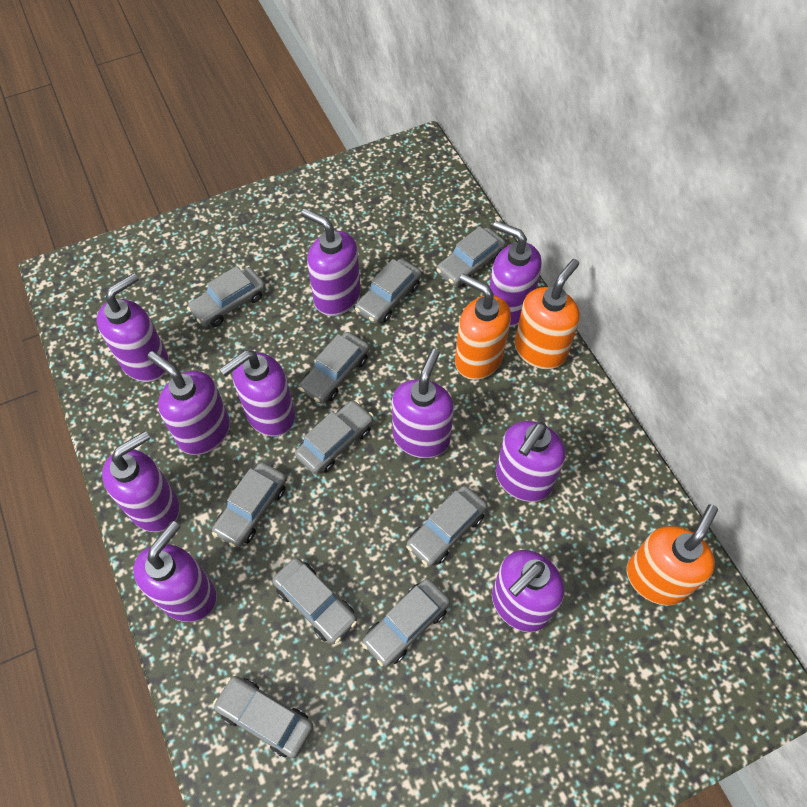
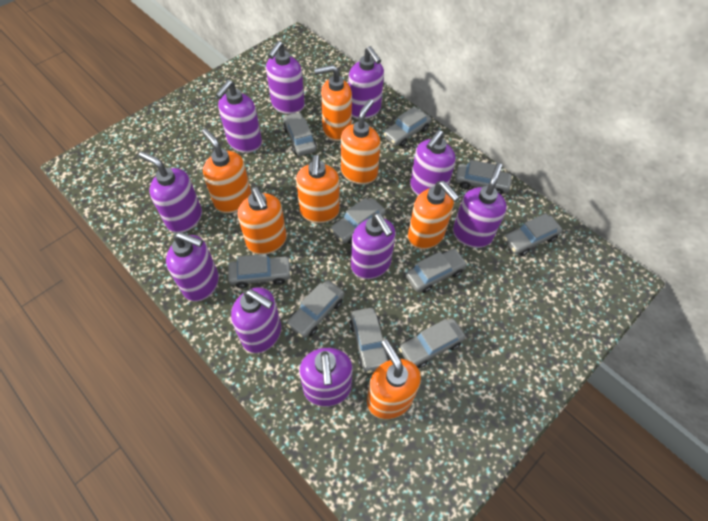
orange soap dispenser: 3 -> 7

